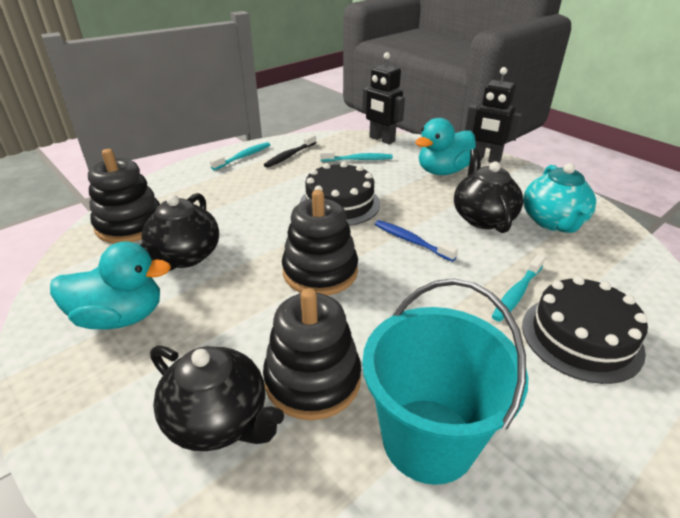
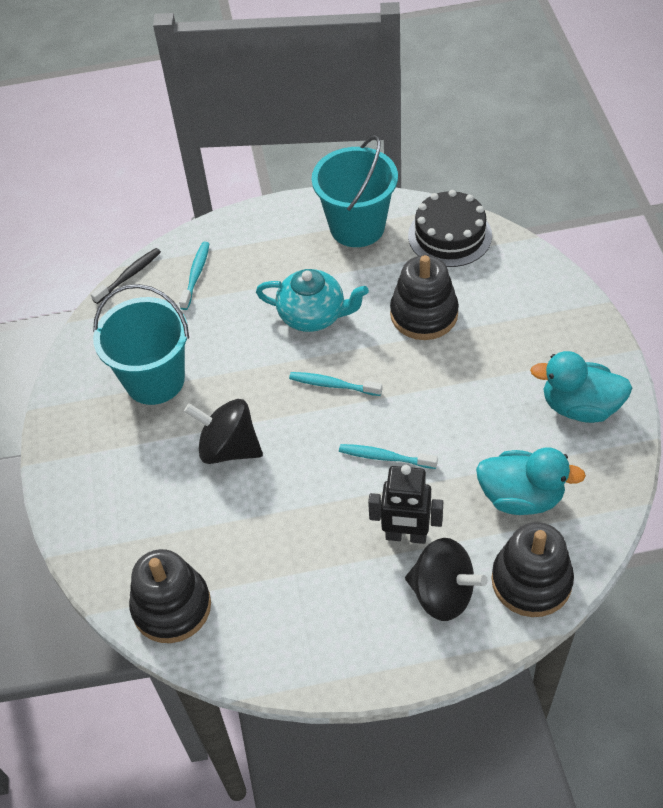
black cake: 2 -> 1
black robot: 2 -> 1
black spinning top: 0 -> 2
black teapot: 3 -> 0
blue toothbrush: 1 -> 0
turquoise bucket: 1 -> 2

